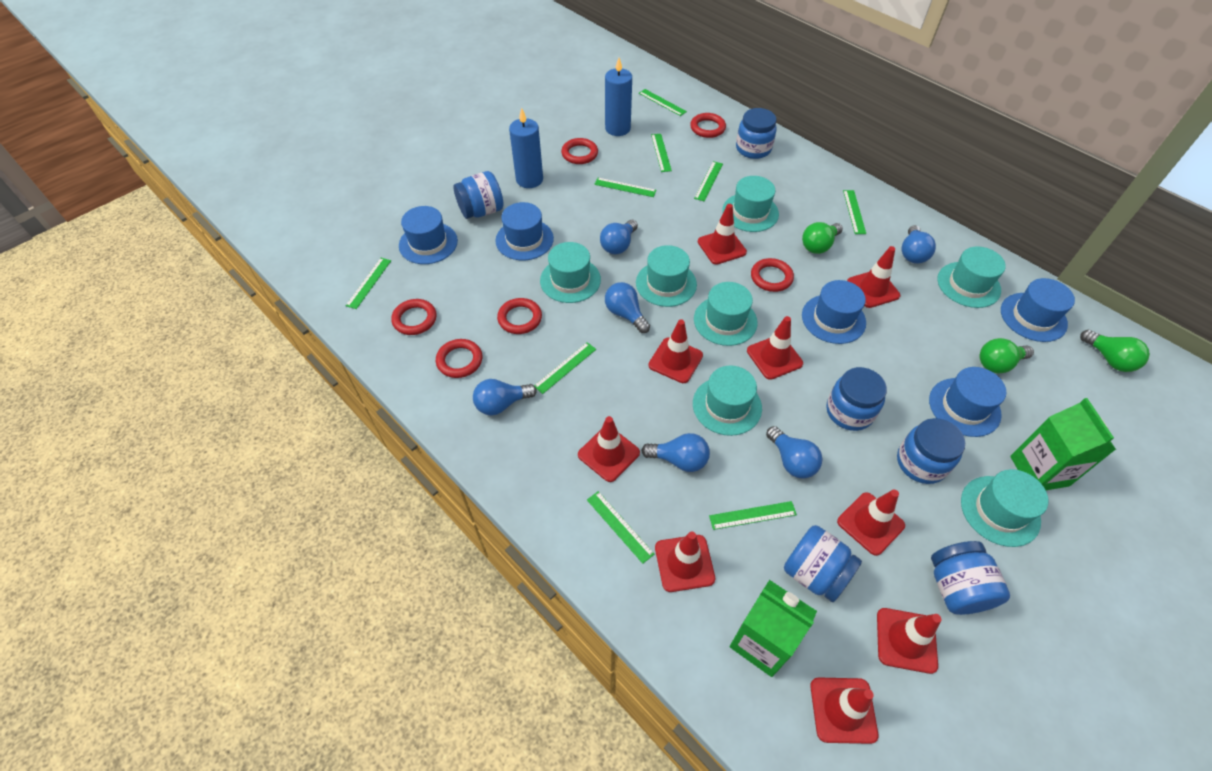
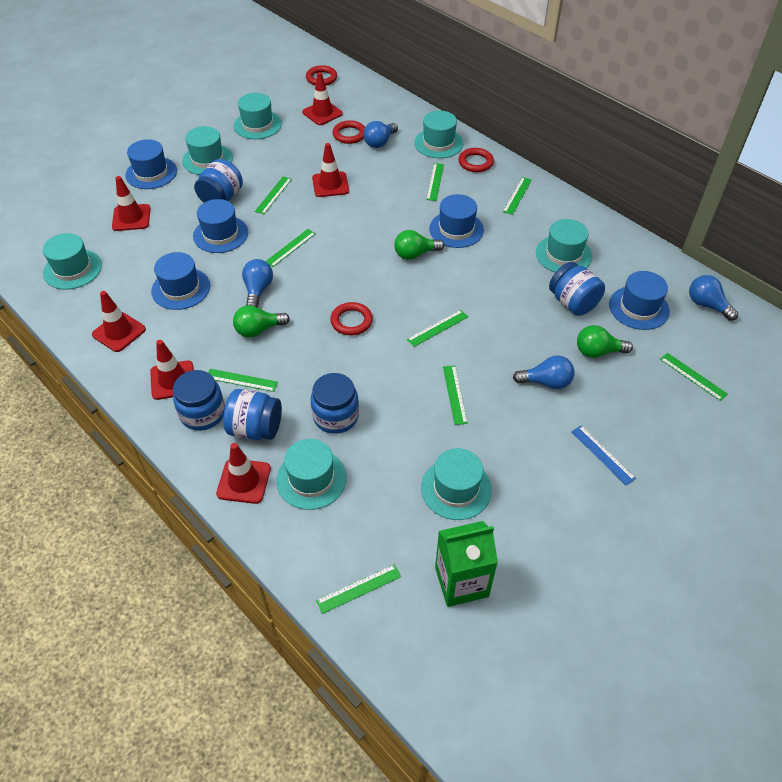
blue candle: 2 -> 0
blue jar: 6 -> 5
blue light bulb: 6 -> 4
blue ruler: 0 -> 1
green carton: 2 -> 1
red ring: 6 -> 4
red traffic cone: 9 -> 6

